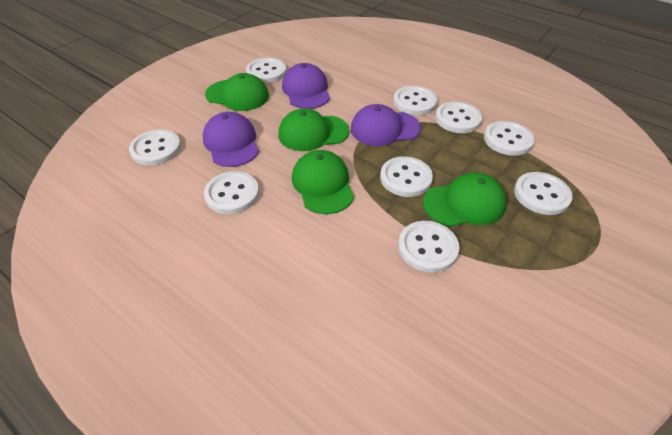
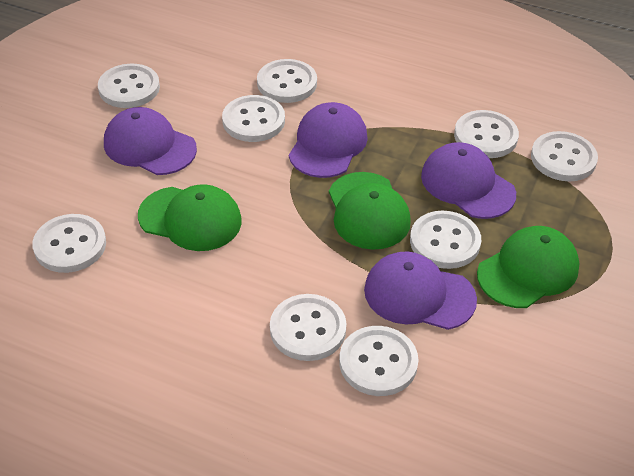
green cap: 4 -> 3
purple cap: 3 -> 4

